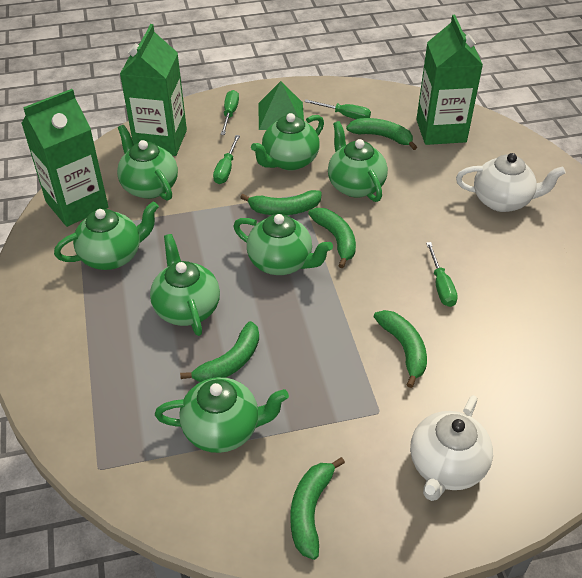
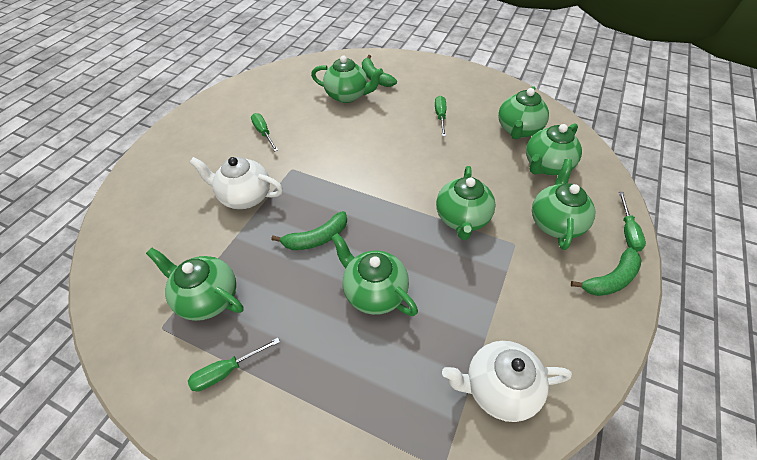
green banana: 6 -> 3
green carton: 3 -> 0
green pyramid: 1 -> 0

